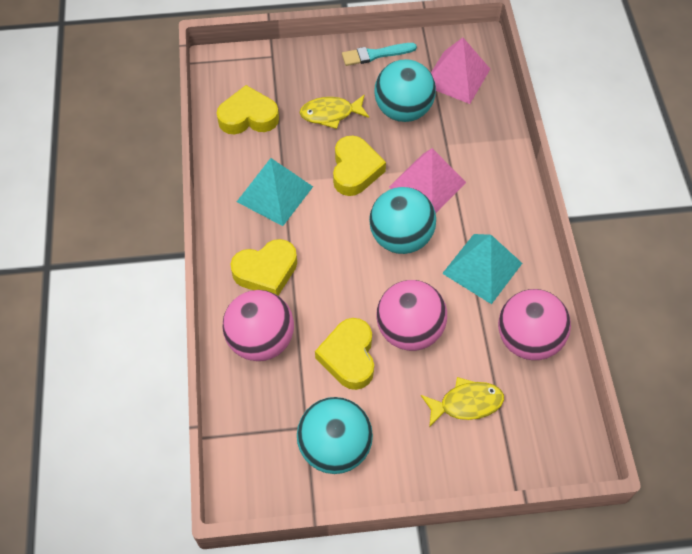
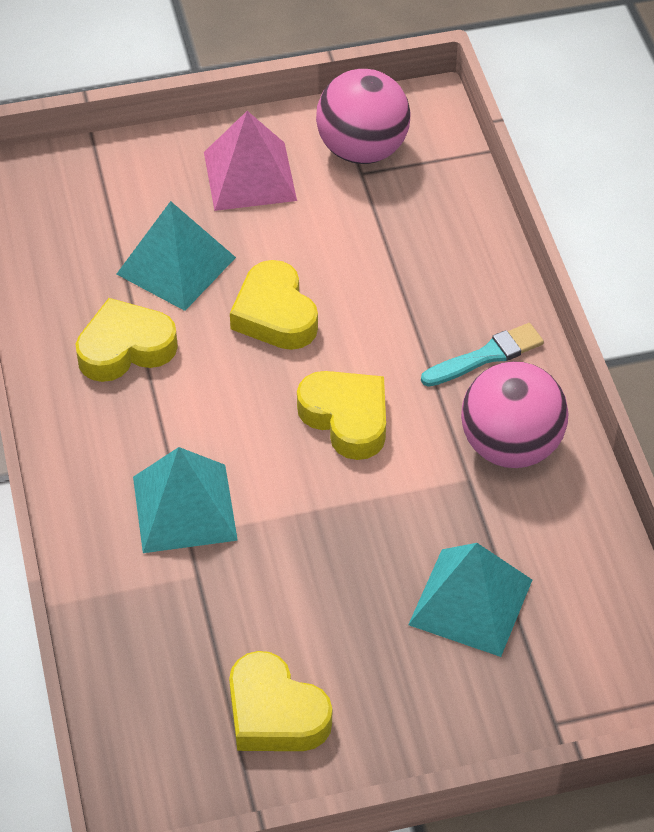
pink ball: 3 -> 2
pink pyramid: 2 -> 1
turquoise ball: 3 -> 0
turquoise pyramid: 2 -> 3
yellow fish: 2 -> 0

